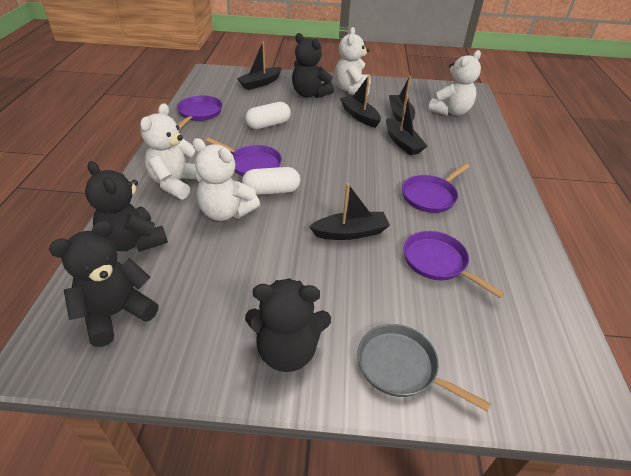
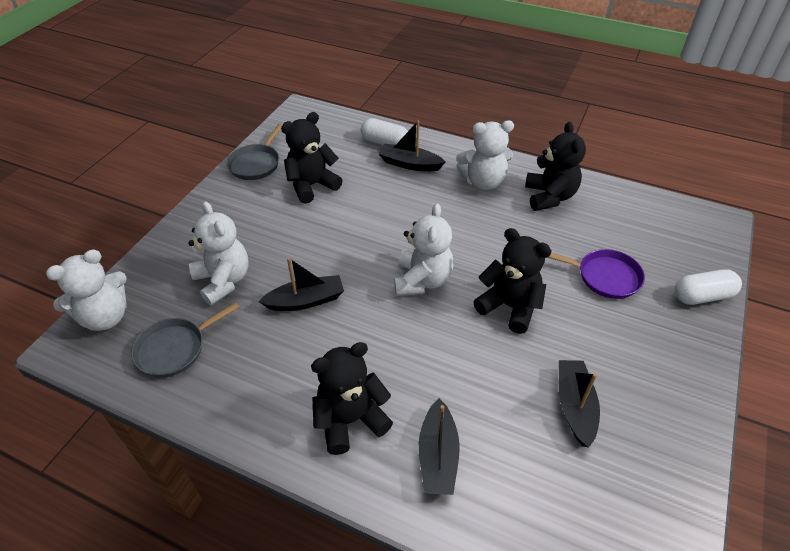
black boat: 5 -> 4
grey pan: 1 -> 2
purple pan: 4 -> 1

